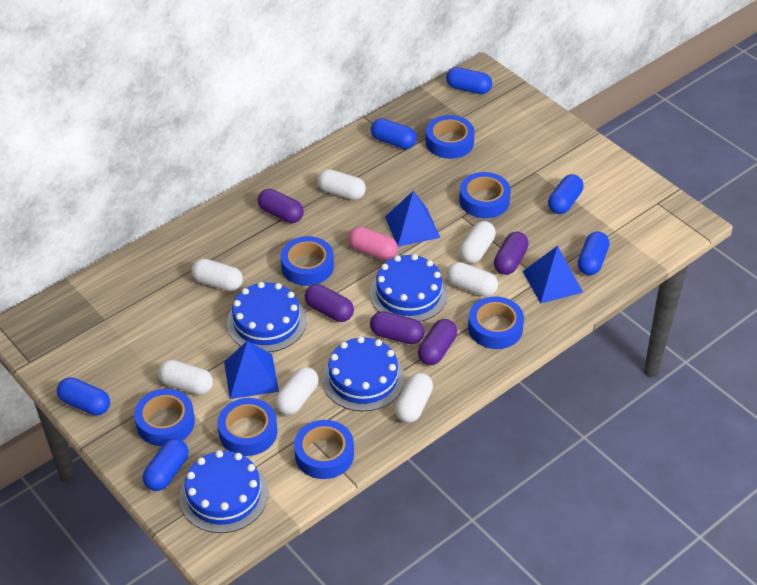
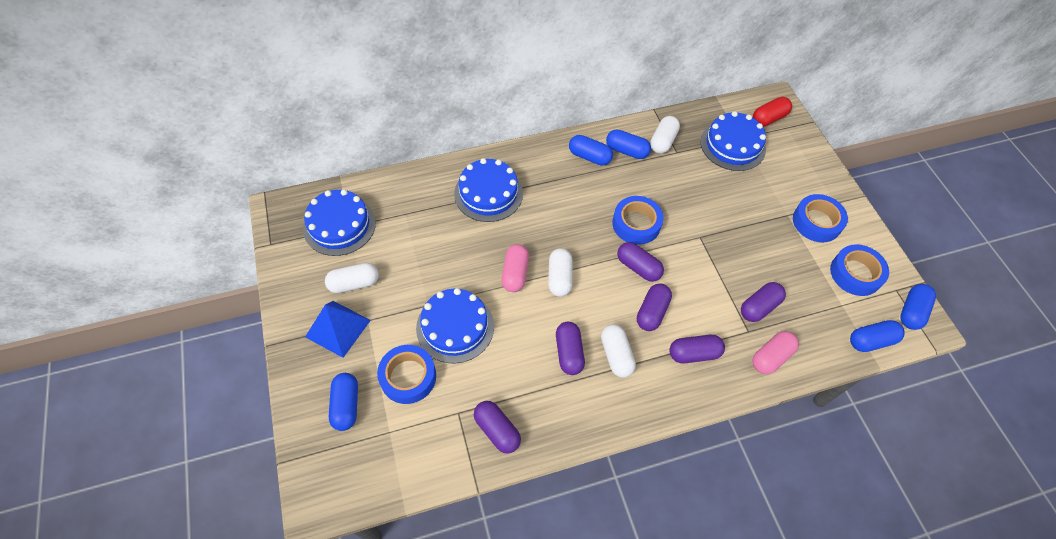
blue capsule: 6 -> 5
blue pyramid: 3 -> 1
blue tape: 7 -> 4
pink capsule: 1 -> 2
purple capsule: 5 -> 6
red capsule: 0 -> 1
white capsule: 7 -> 4

